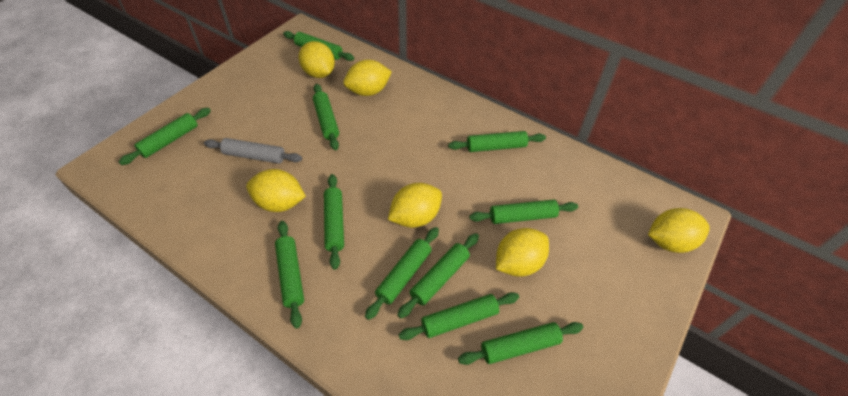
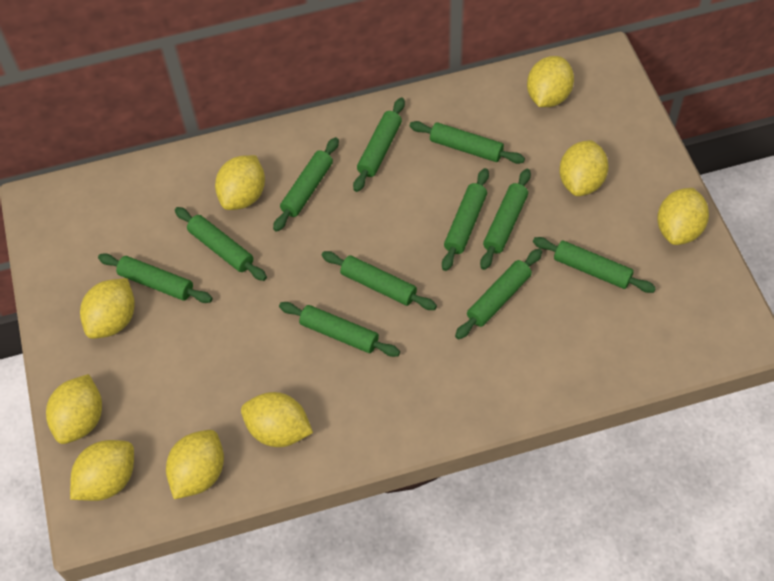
grey rolling pin: 1 -> 0
yellow lemon: 6 -> 9

